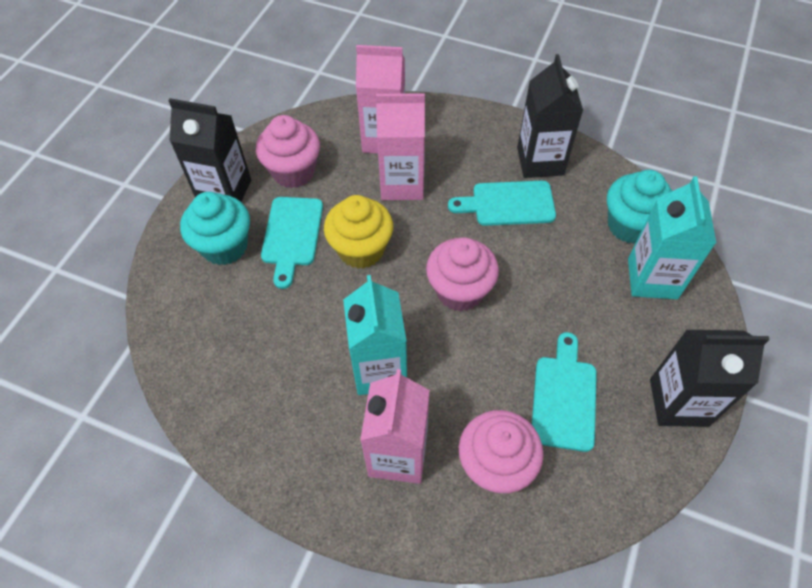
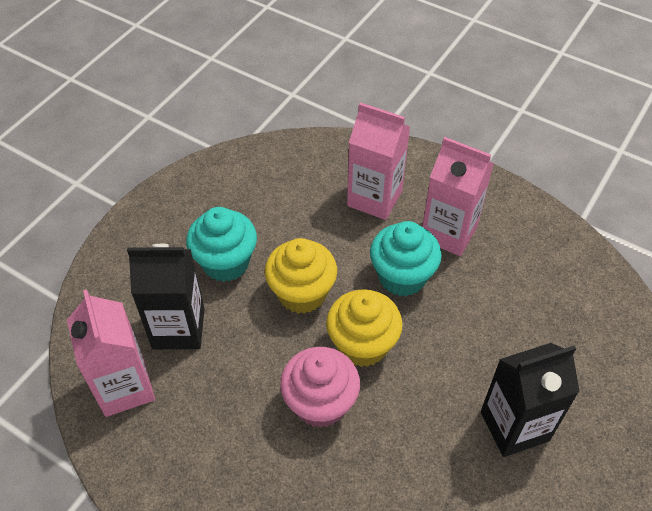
black carton: 3 -> 2
pink cupcake: 3 -> 1
turquoise carton: 2 -> 0
turquoise cutting board: 3 -> 0
yellow cupcake: 1 -> 2

